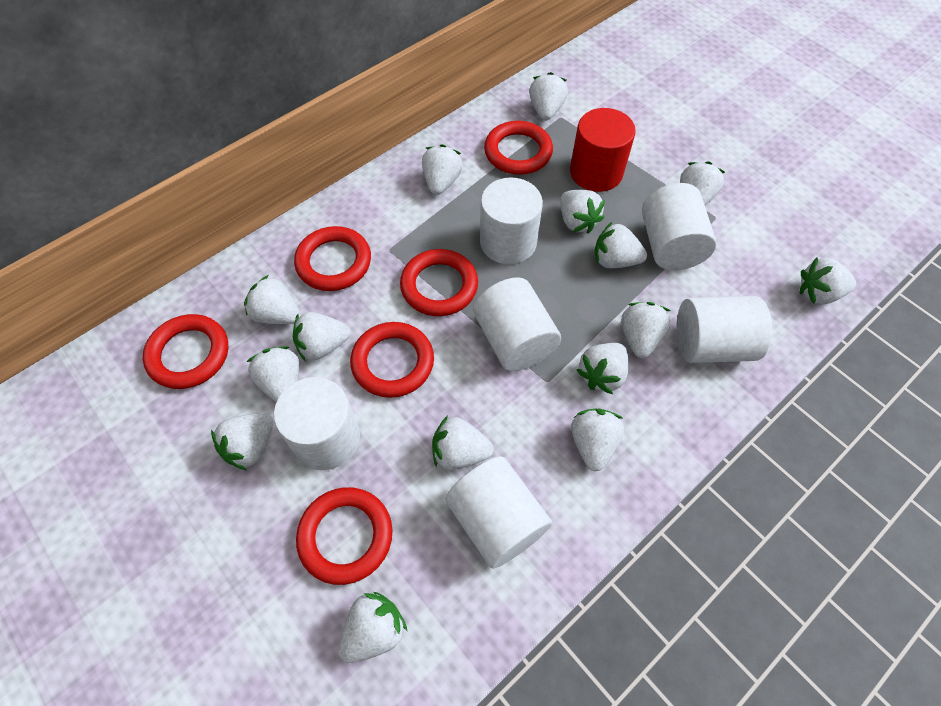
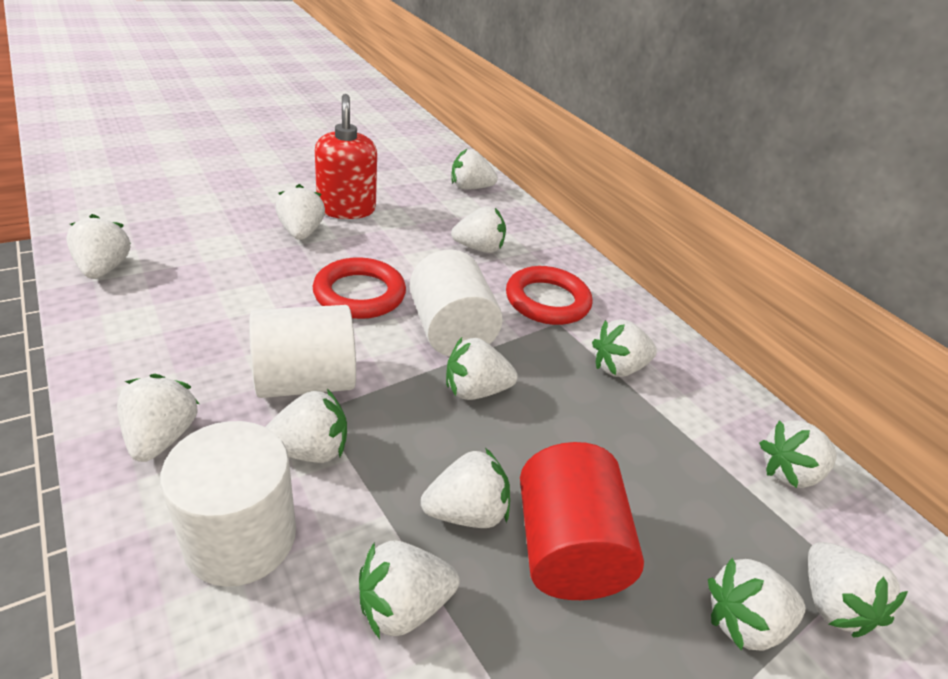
red ring: 6 -> 2
red soap dispenser: 0 -> 1
white cylinder: 6 -> 3
white strawberry: 15 -> 13

